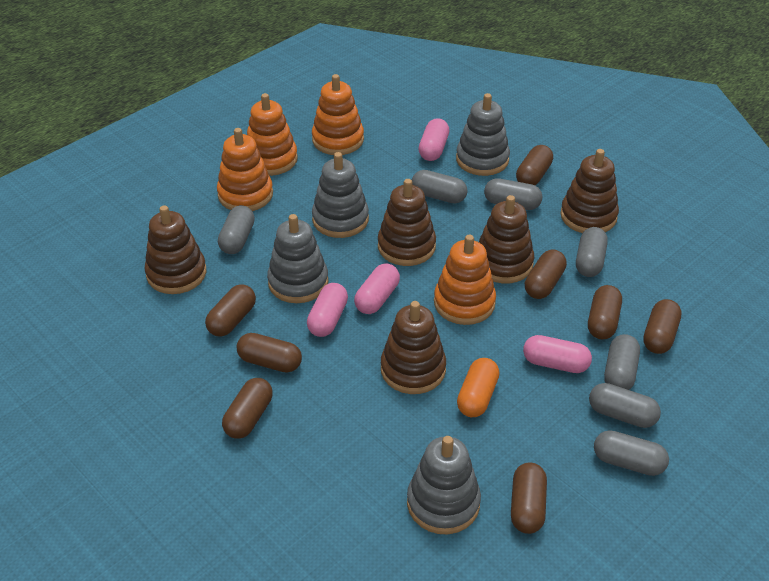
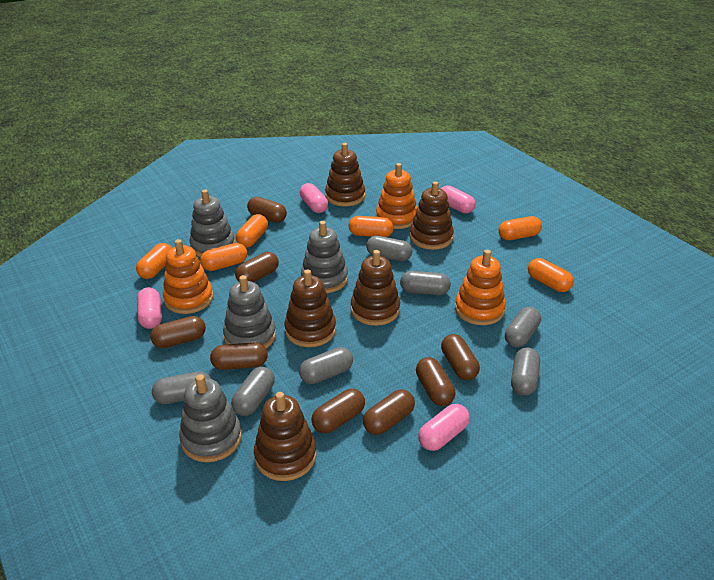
orange capsule: 1 -> 6
orange stacking toy: 4 -> 3

